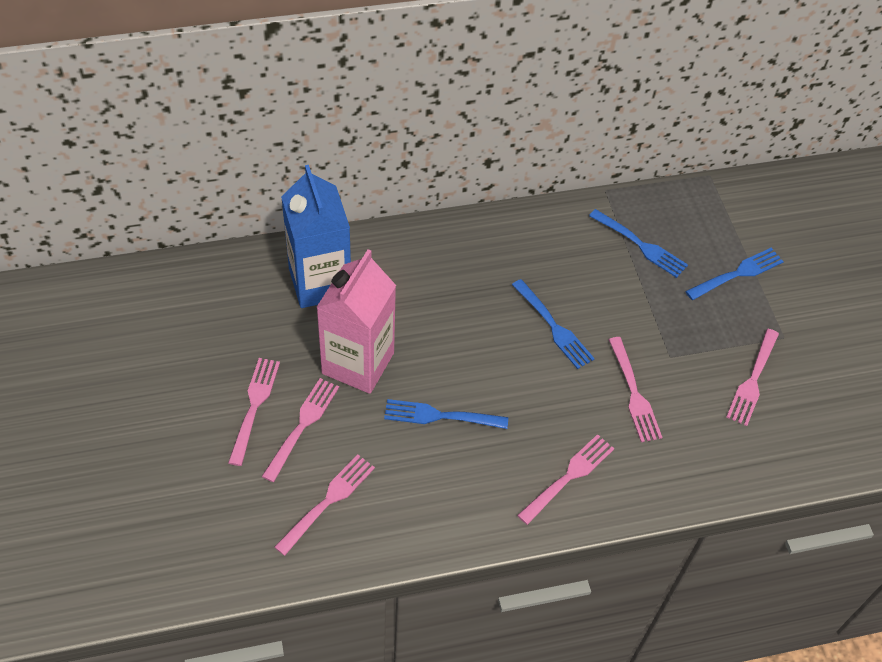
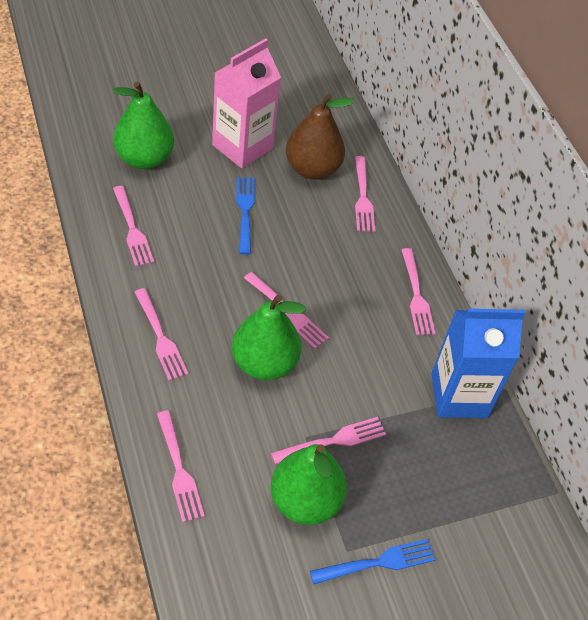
blue fork: 4 -> 2
brown pear: 0 -> 1
green pear: 0 -> 3
pink fork: 6 -> 7

